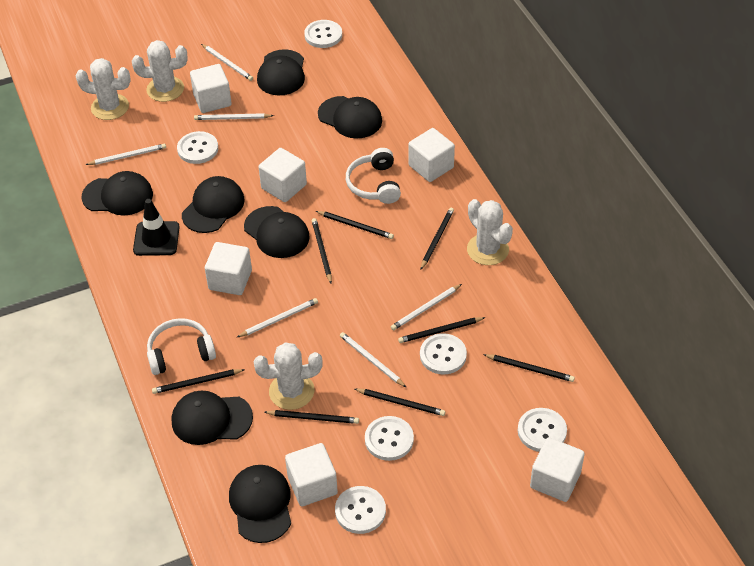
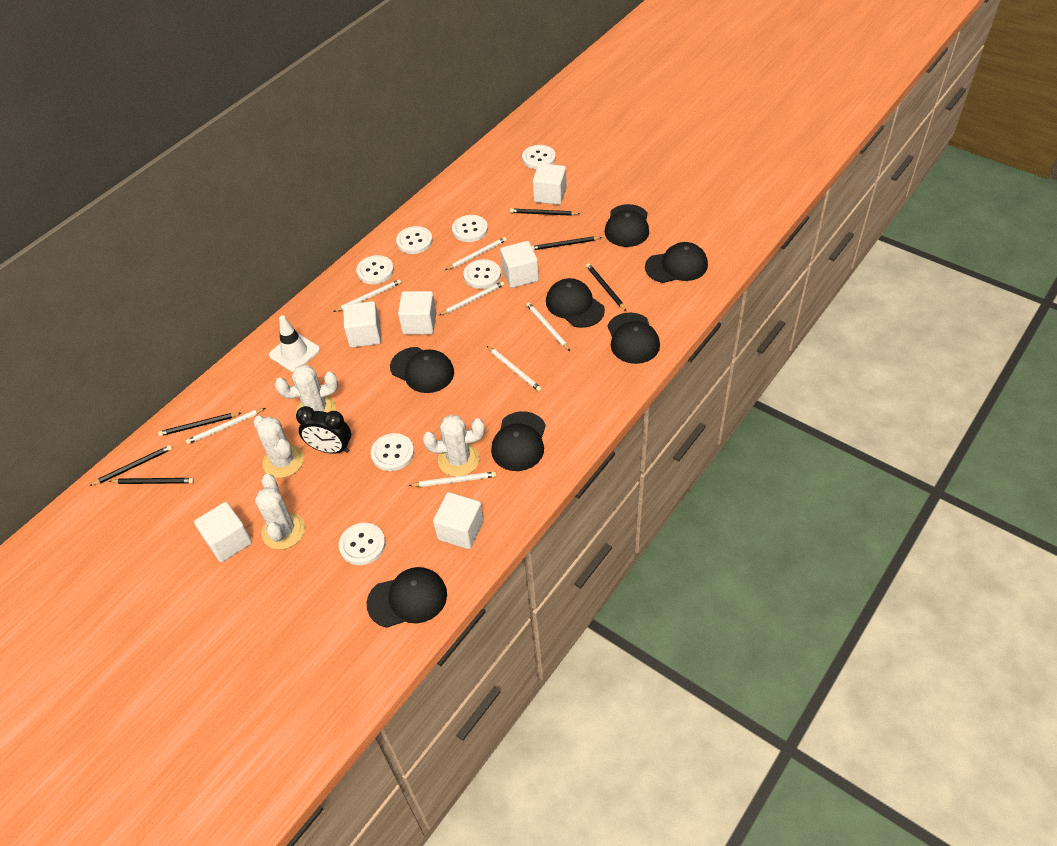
black clock: 0 -> 1
black pencil: 8 -> 6
black traffic cone: 1 -> 0
white button: 6 -> 7
white headphones: 2 -> 0
white pencil: 6 -> 7
white traffic cone: 0 -> 1

